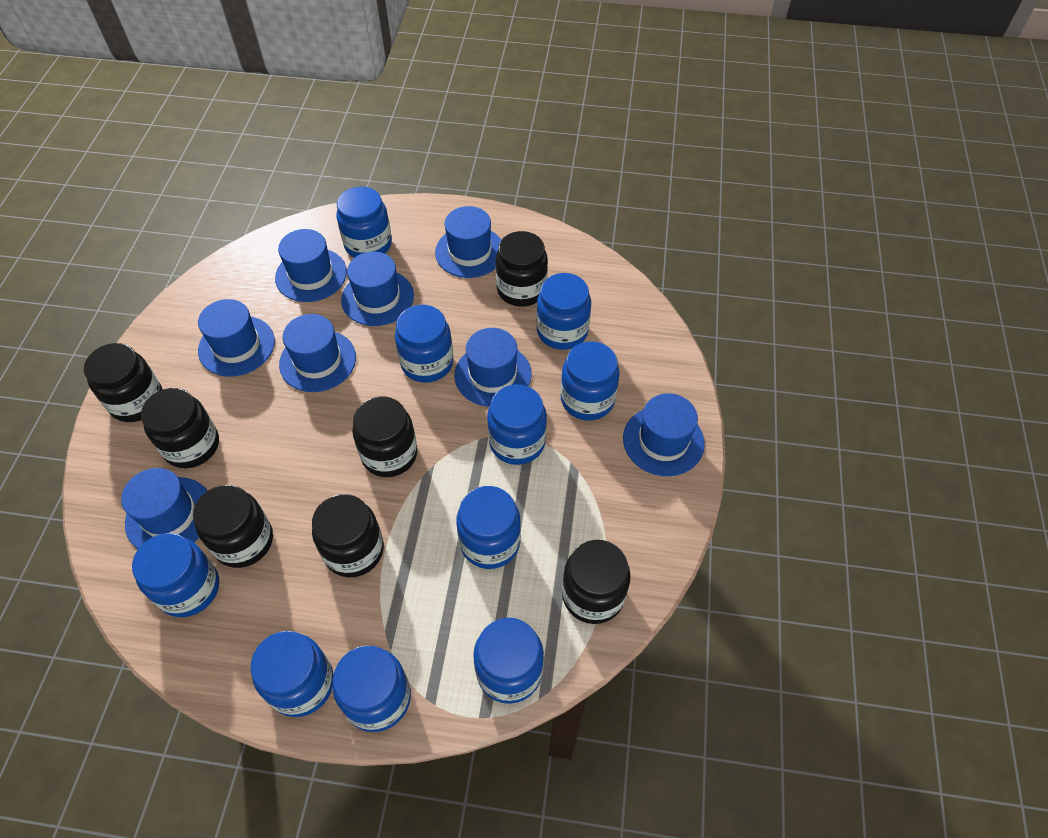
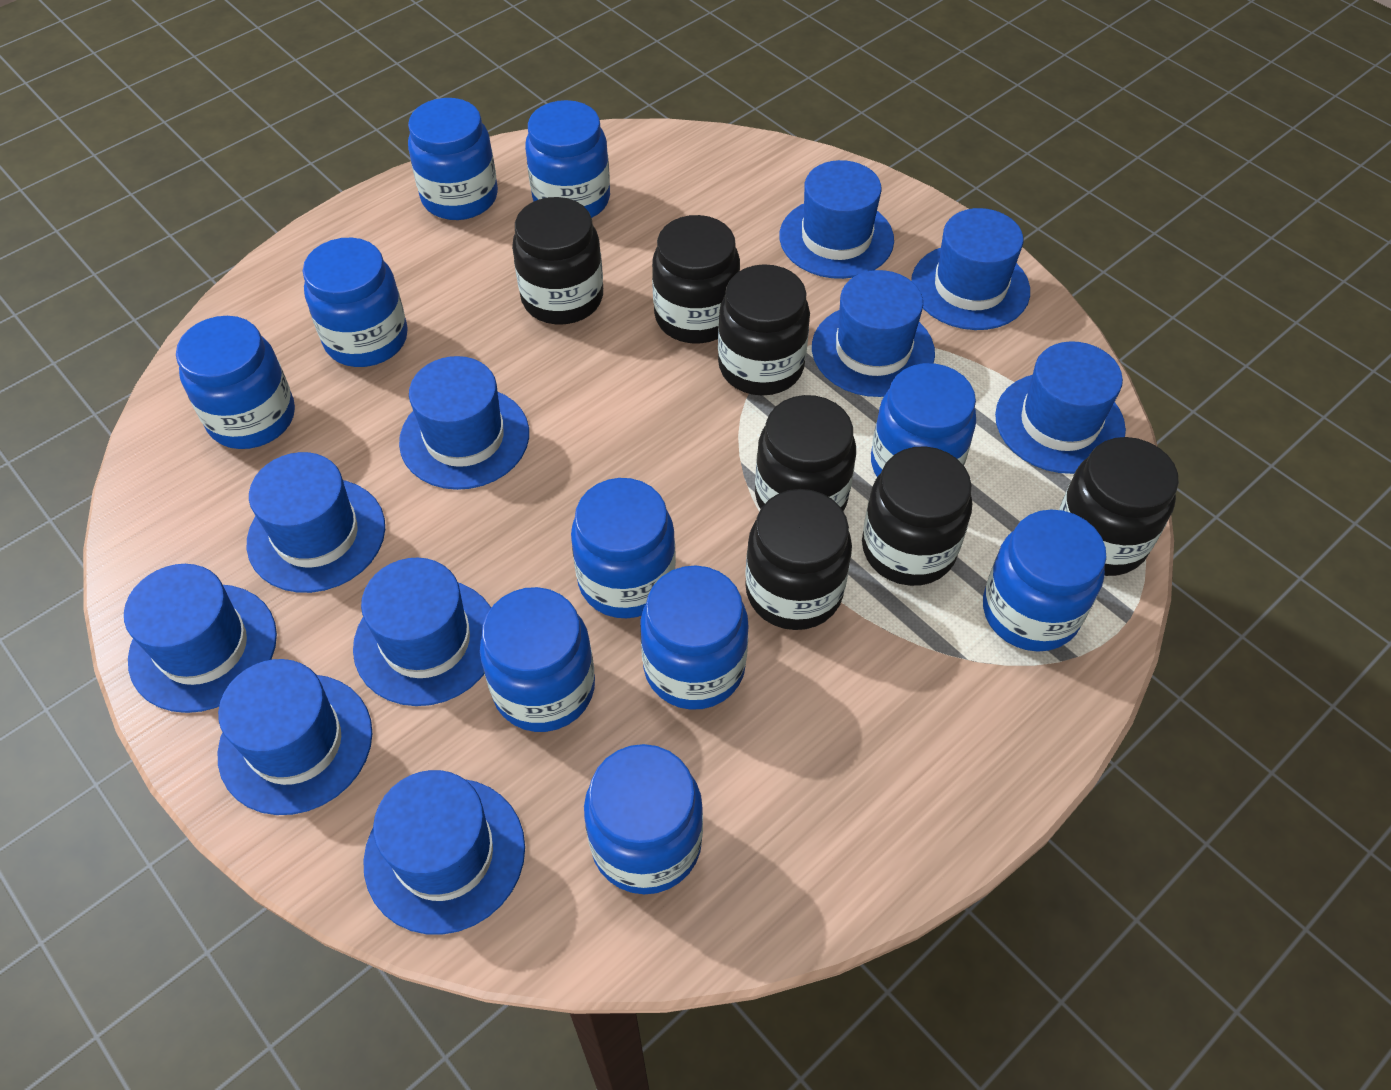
blue hat: 8 -> 10

